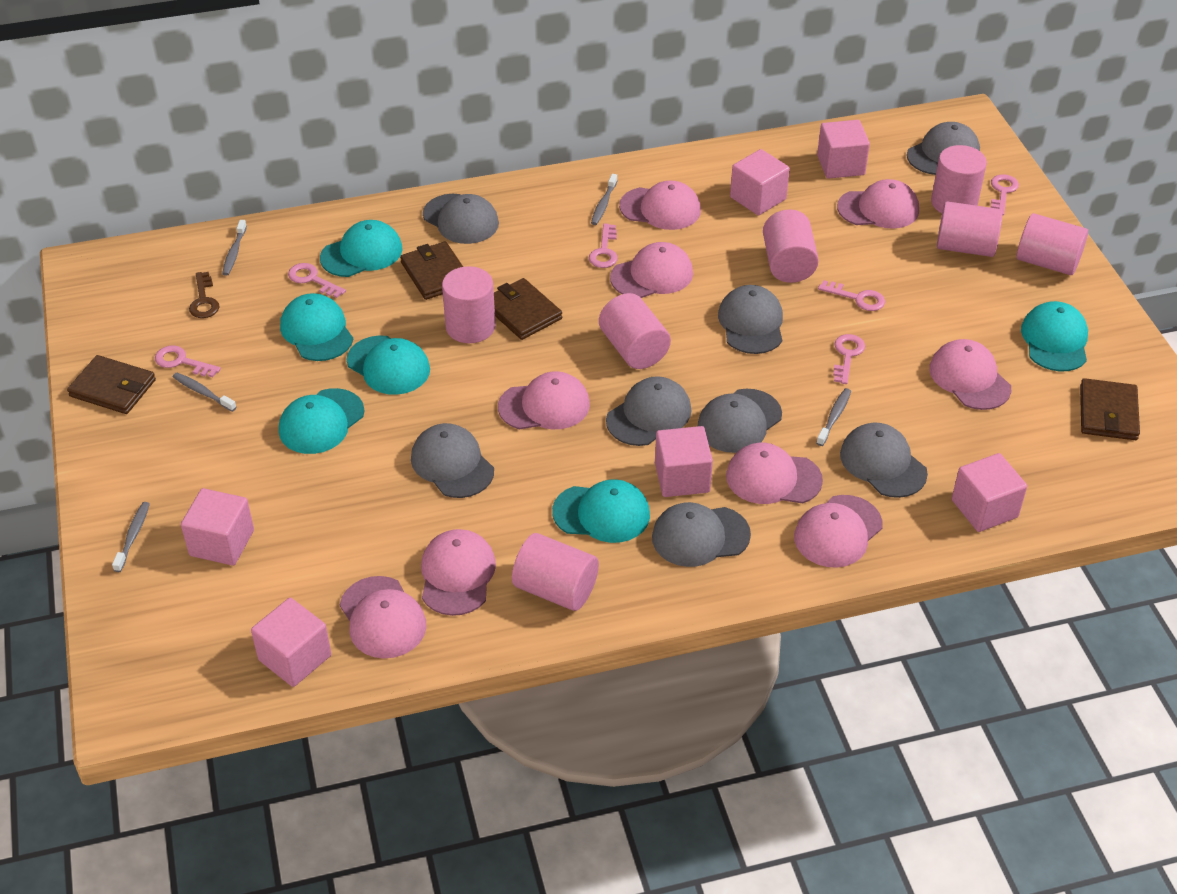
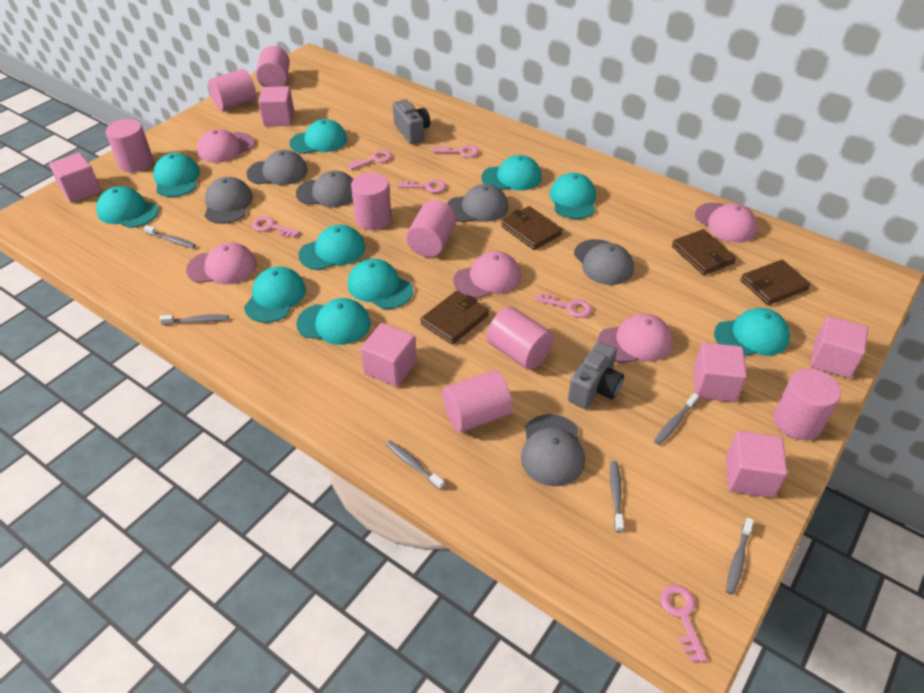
brown key: 1 -> 0
grey camera: 0 -> 2
grey cap: 8 -> 6
grey toothbrush: 5 -> 6
pink cap: 9 -> 5
pink cylinder: 7 -> 8
turquoise cap: 6 -> 10

